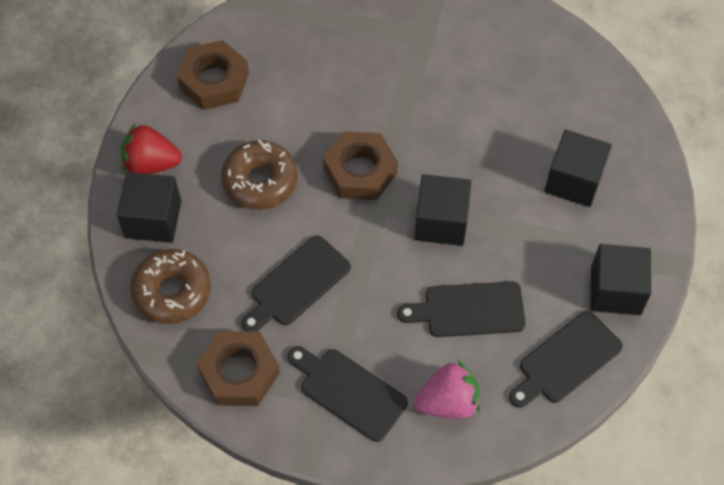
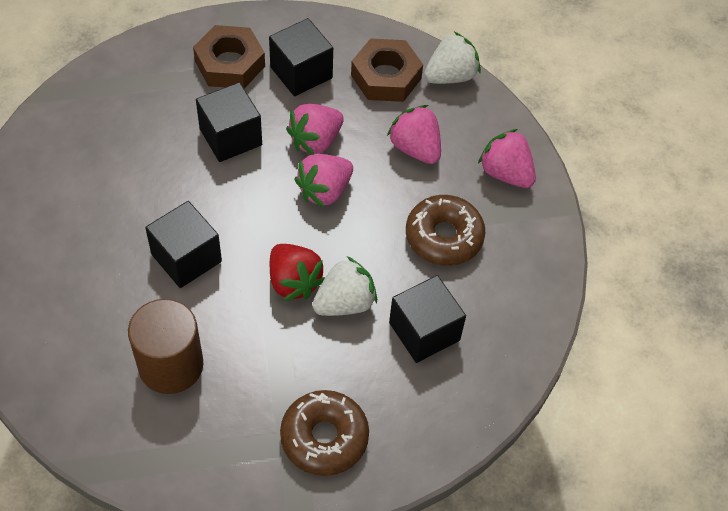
black cutting board: 4 -> 0
brown cylinder: 0 -> 1
brown nut: 3 -> 2
pink strawberry: 1 -> 4
white strawberry: 0 -> 2

